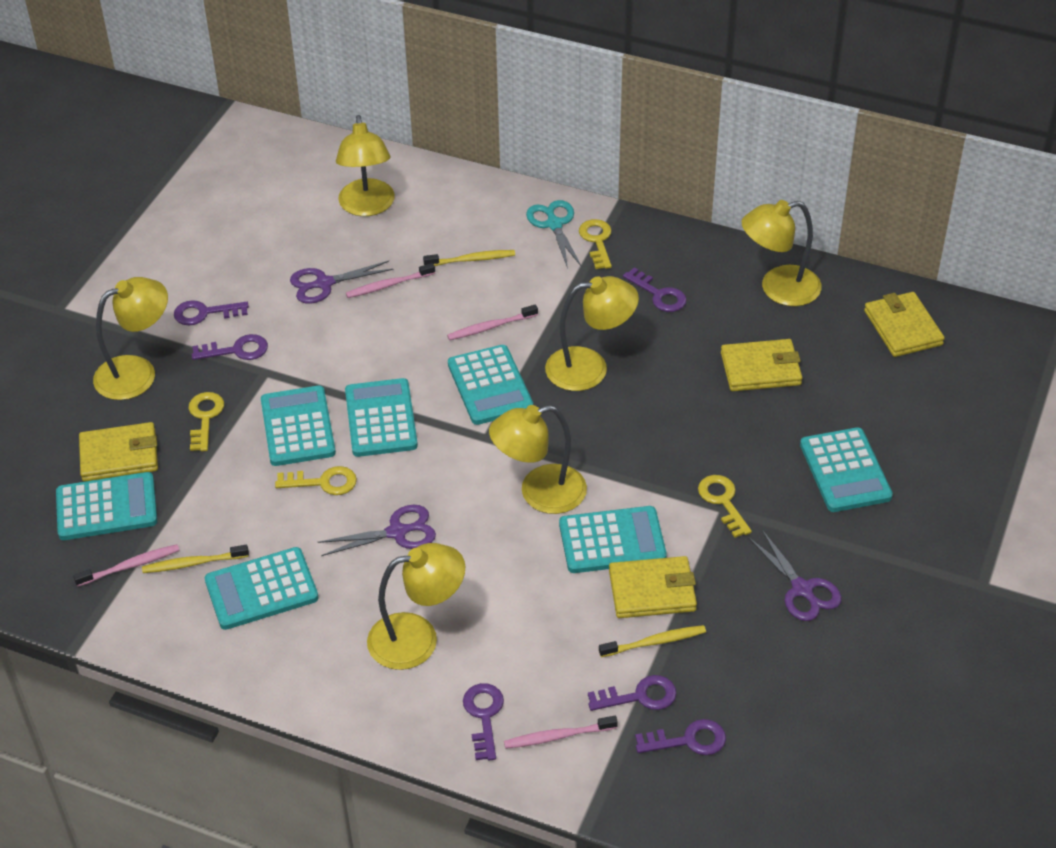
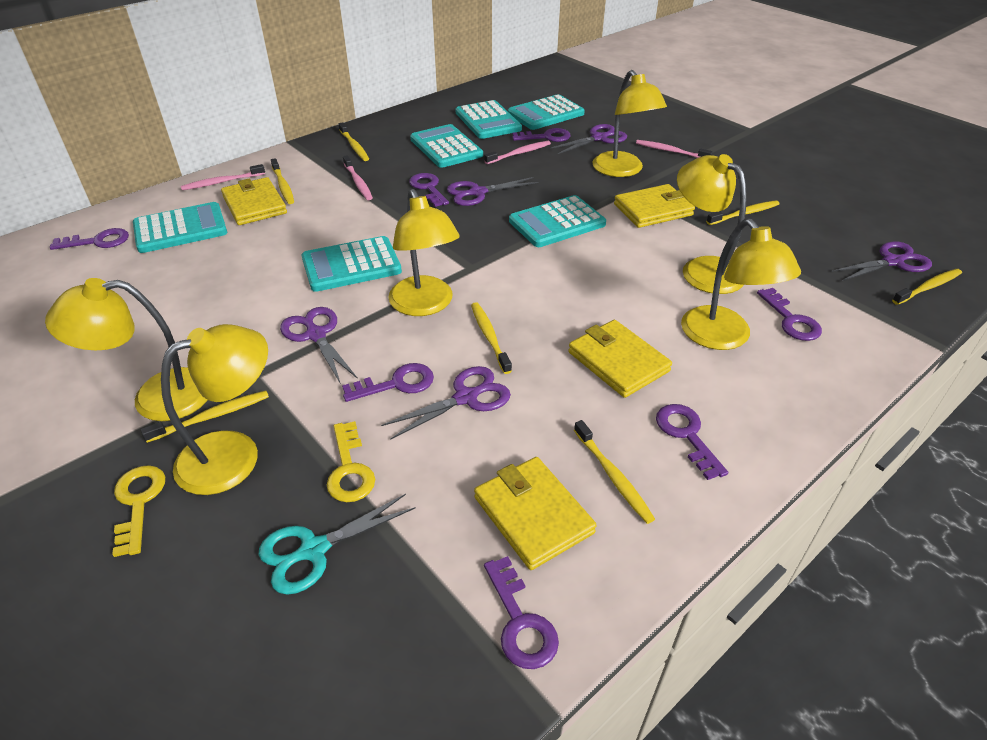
purple key: 6 -> 7
purple scissors: 3 -> 5
turquoise calculator: 7 -> 6
yellow key: 4 -> 2
yellow toothbrush: 3 -> 7

